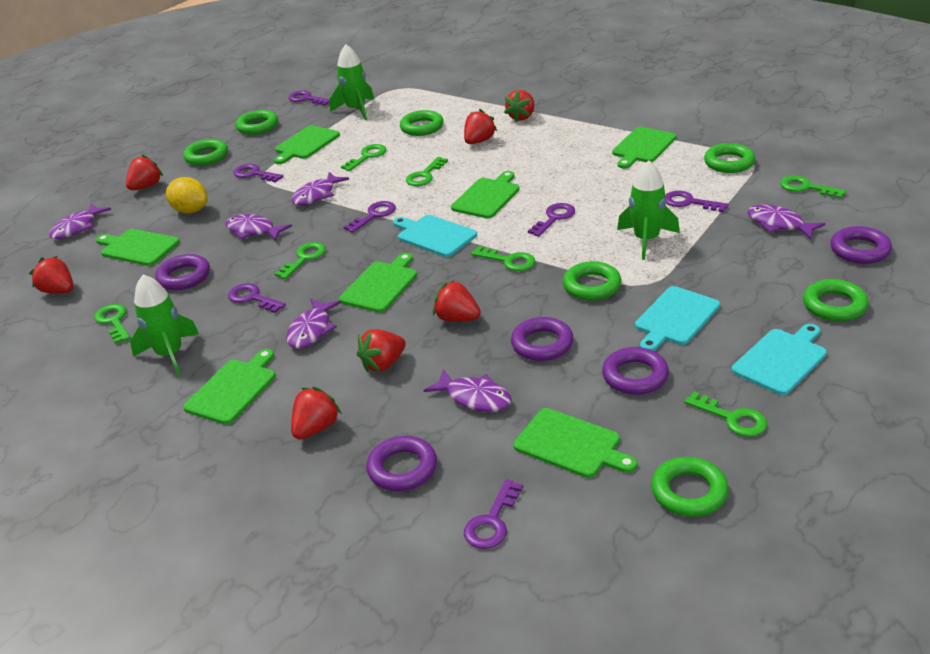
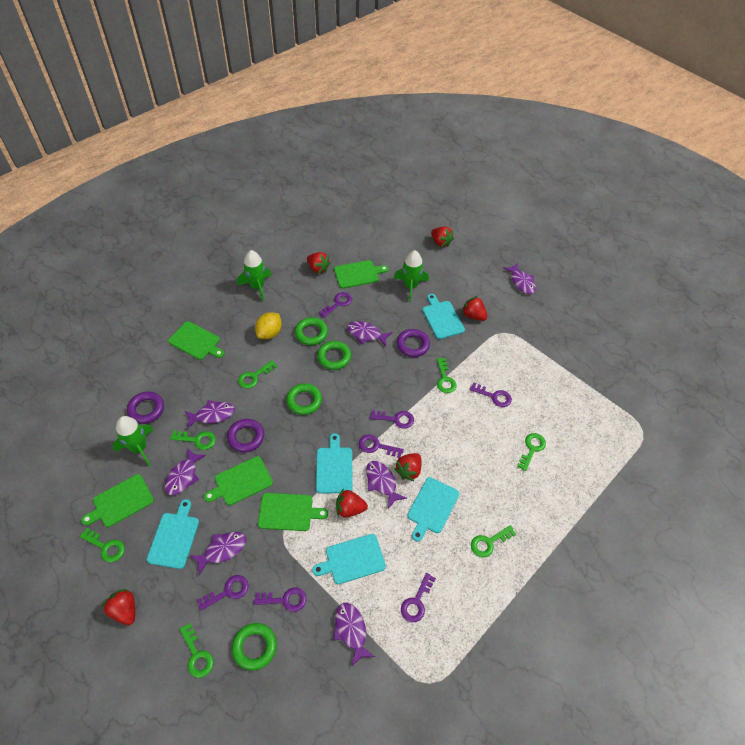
green cutting board: 7 -> 5
green ring: 7 -> 4
purple fish: 6 -> 7
purple ring: 5 -> 3
red strawberry: 7 -> 6
turquoise cutting board: 3 -> 5

